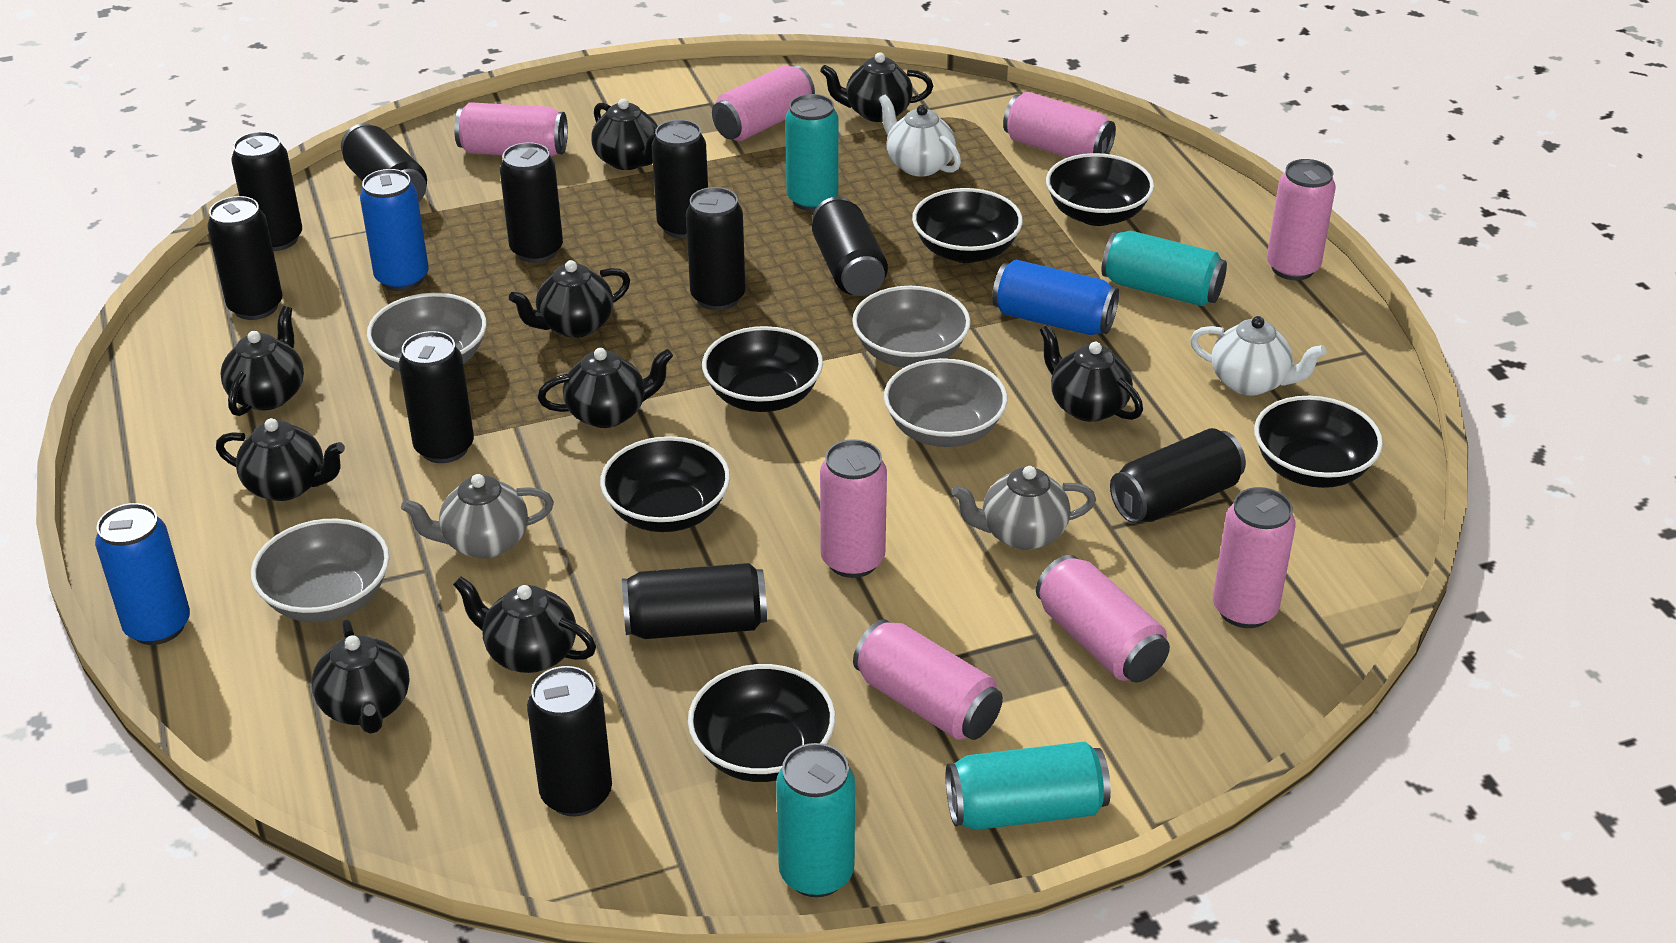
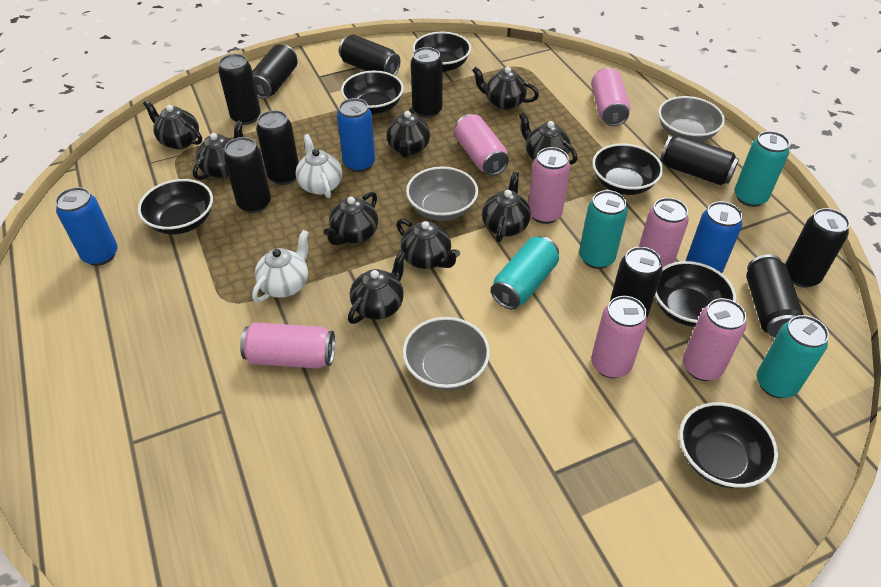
black can: 11 -> 10
grey bowl: 4 -> 3
grey teapot: 2 -> 0
pink can: 8 -> 7

